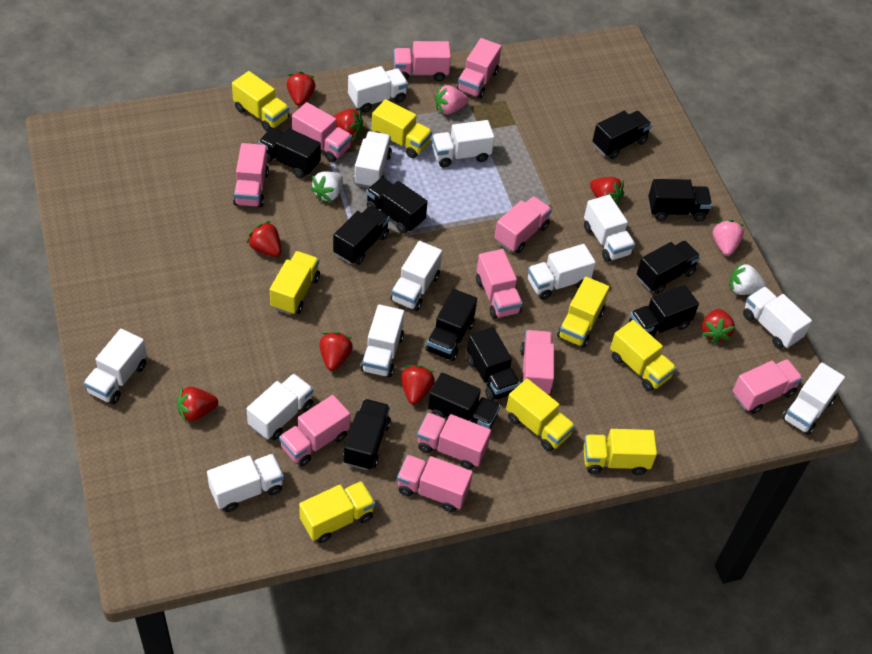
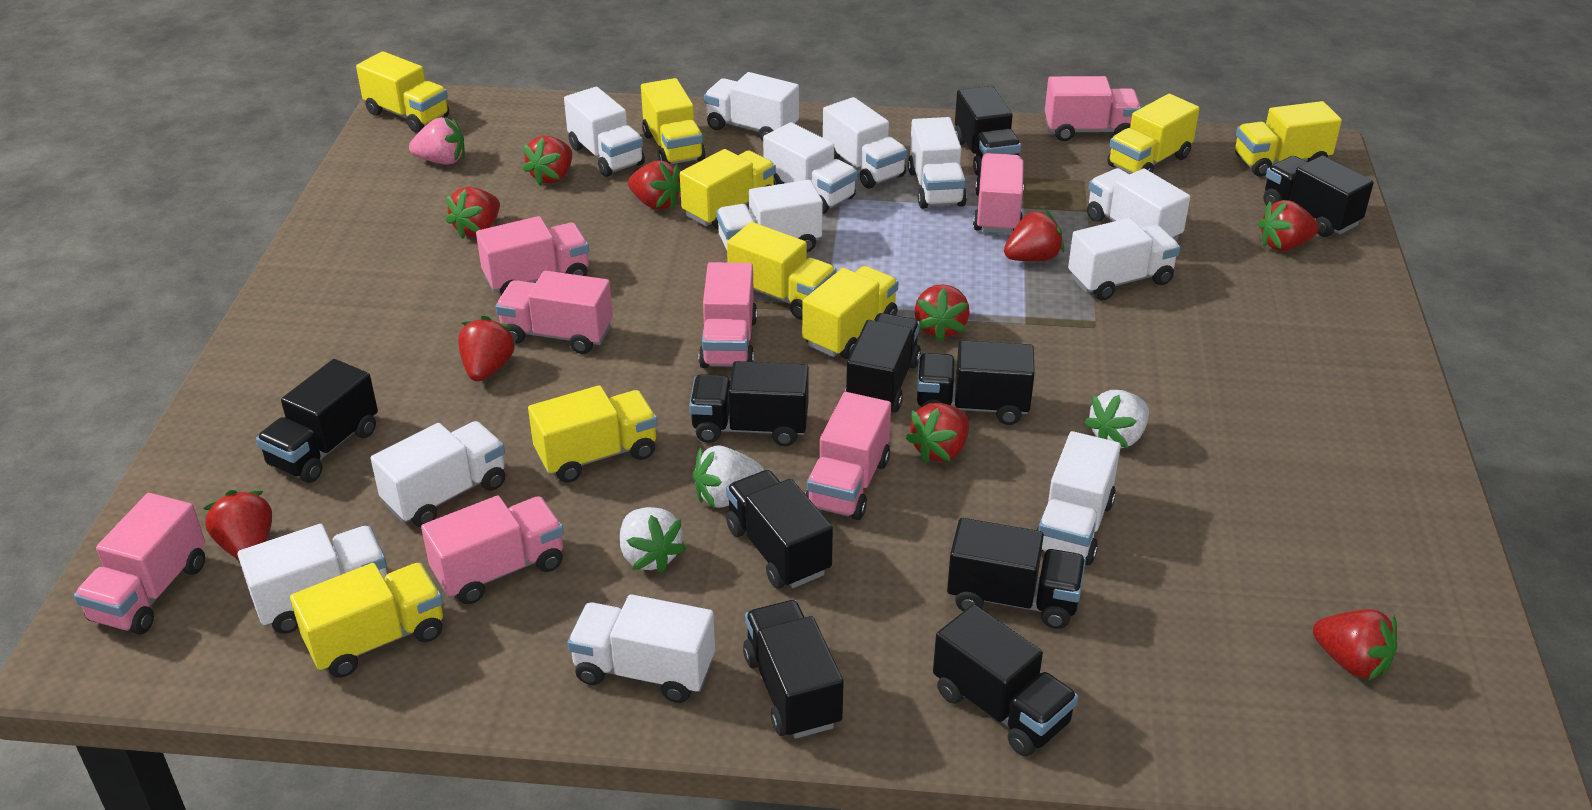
black truck: 11 -> 10
pink strawberry: 2 -> 1
pink truck: 11 -> 8
red strawberry: 8 -> 10
white strawberry: 2 -> 3
yellow truck: 8 -> 9

